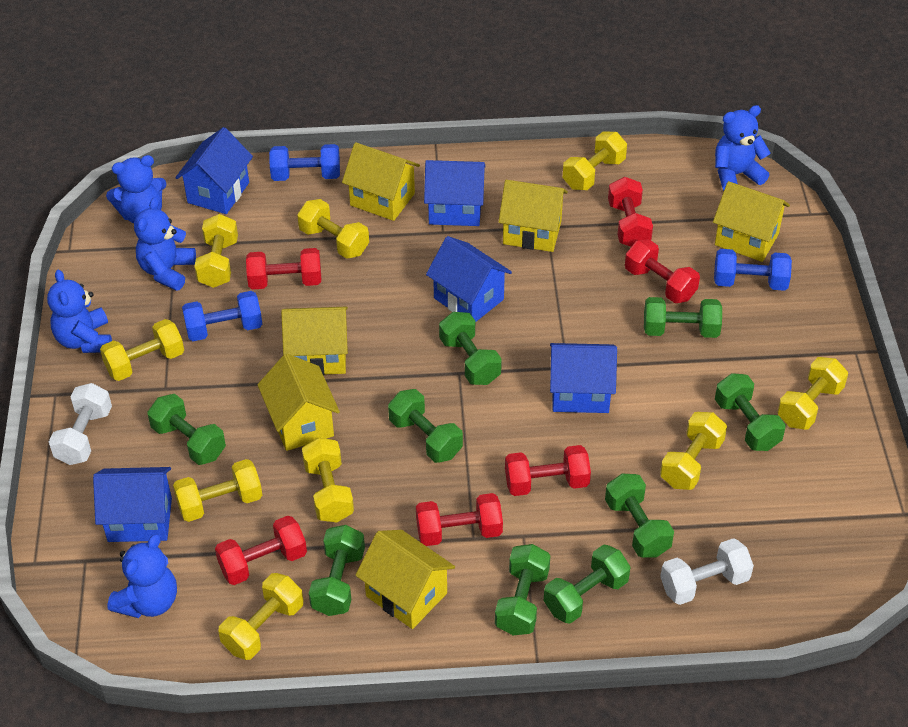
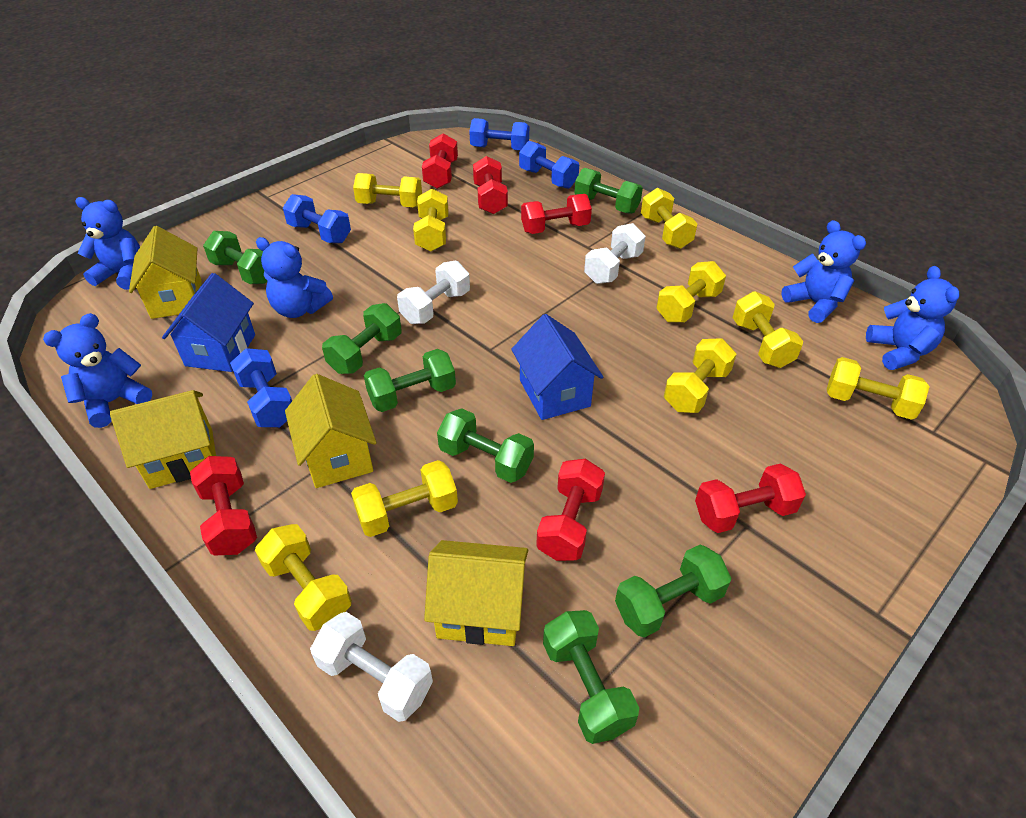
blue dumbbell: 3 -> 4
blue house: 5 -> 2
green dumbbell: 9 -> 7
white dumbbell: 2 -> 3
yellow house: 6 -> 4

